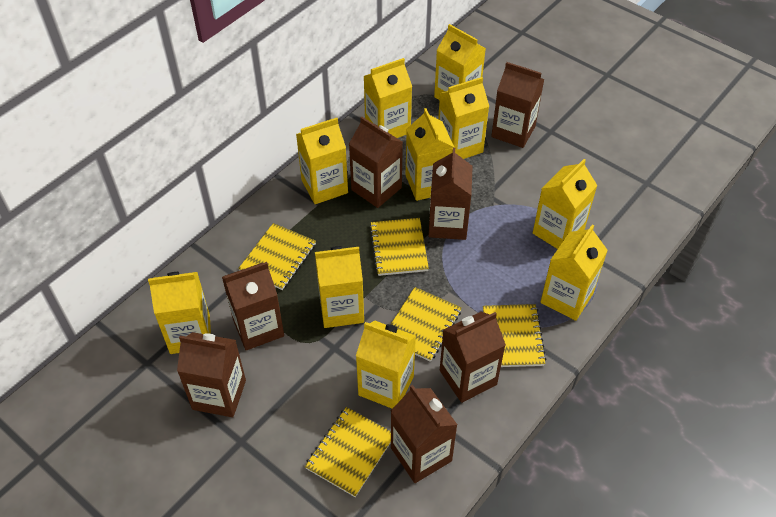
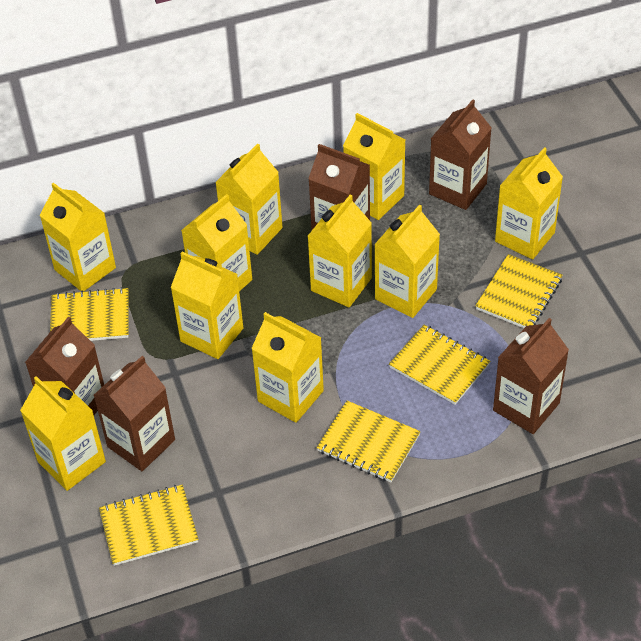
brown carton: 7 -> 5

